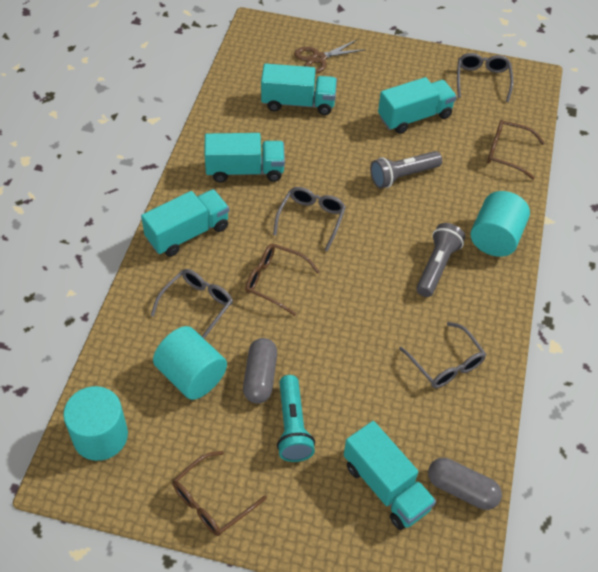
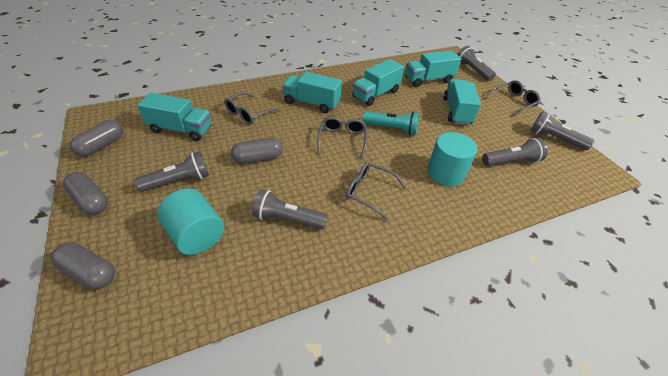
brown glasses: 3 -> 0
brown scissors: 1 -> 0
grey capsule: 2 -> 4
grey flashlight: 2 -> 5
turquoise cylinder: 3 -> 2

